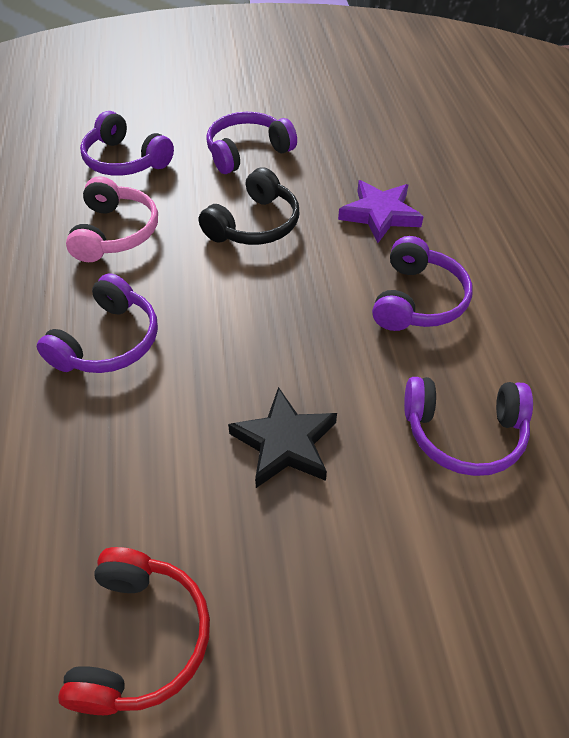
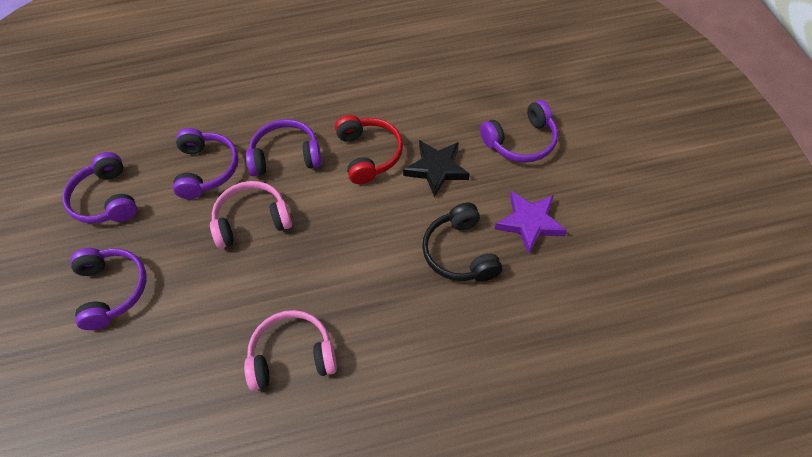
pink headphones: 1 -> 2

